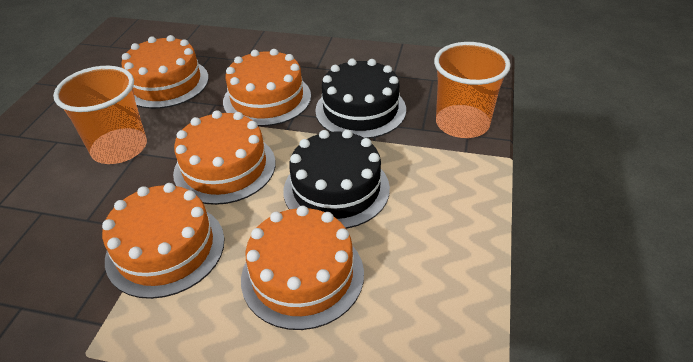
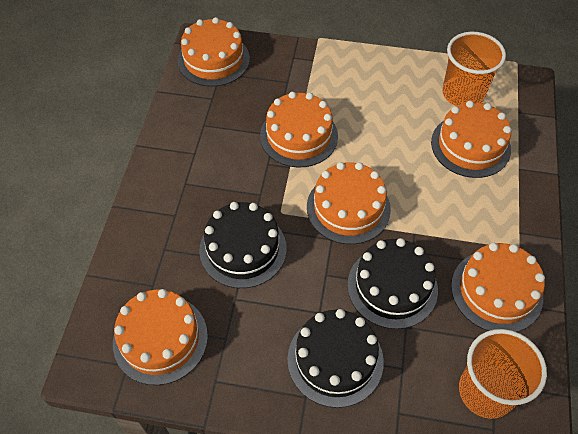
black cake: 2 -> 3
orange cake: 5 -> 6

